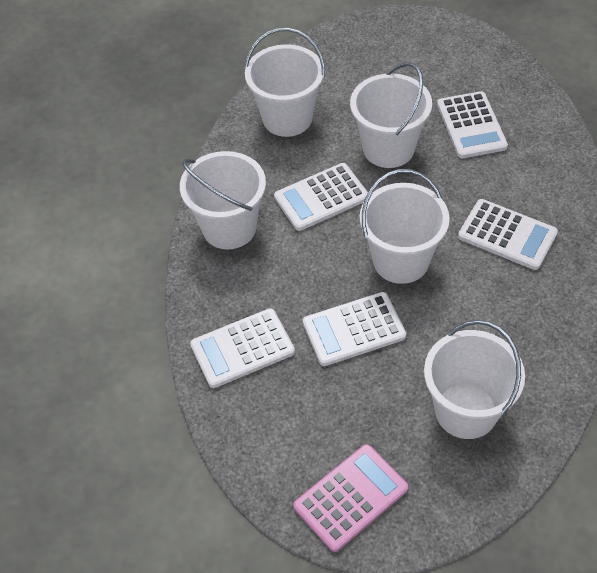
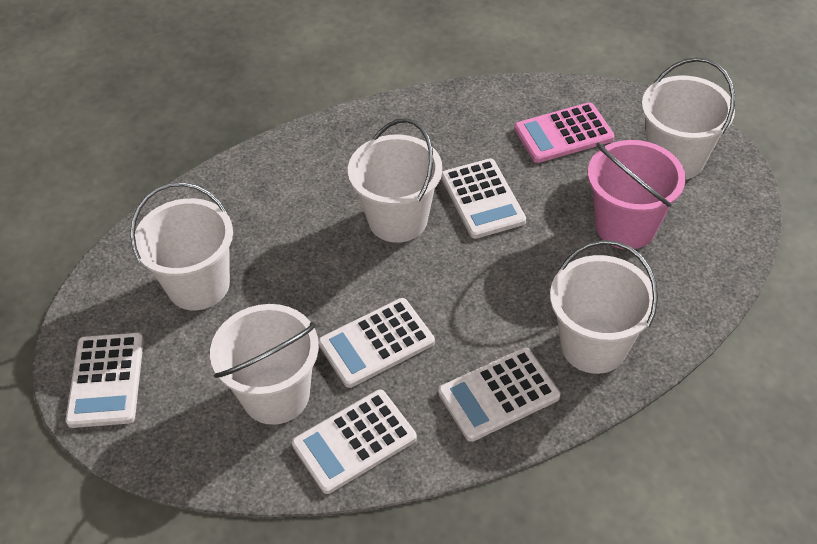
pink bucket: 0 -> 1

